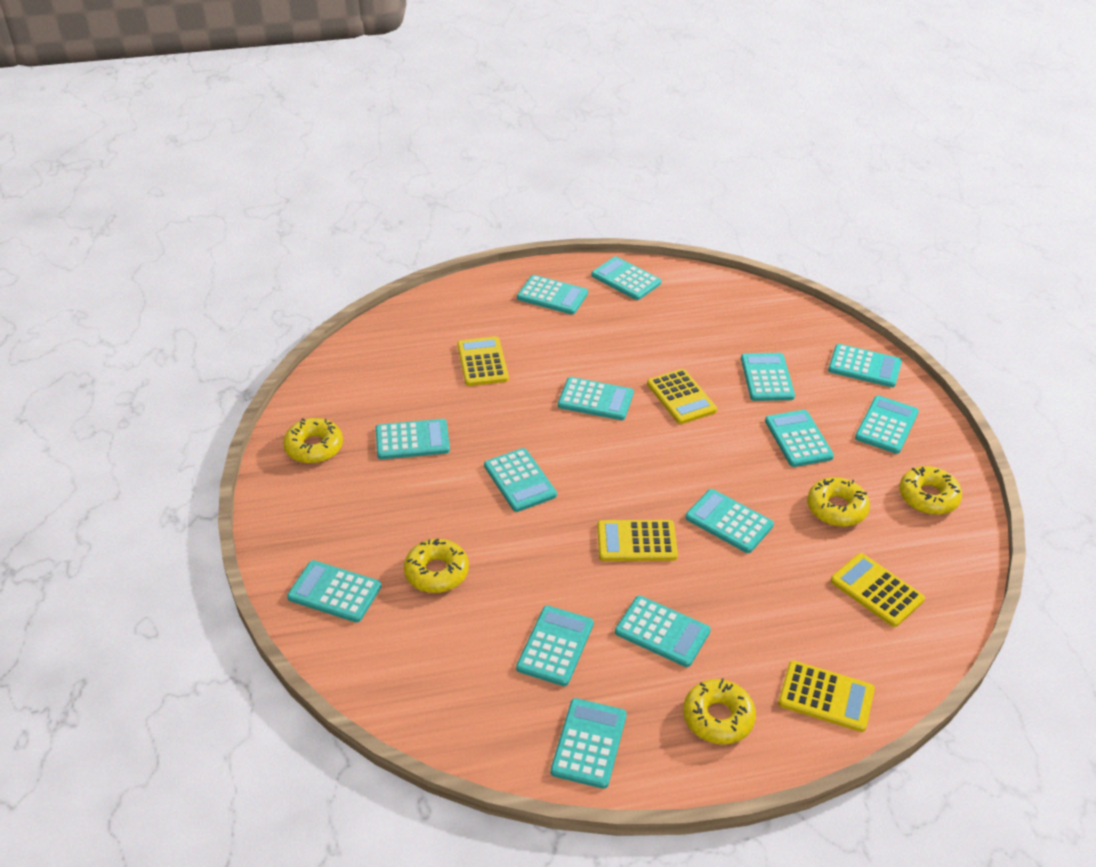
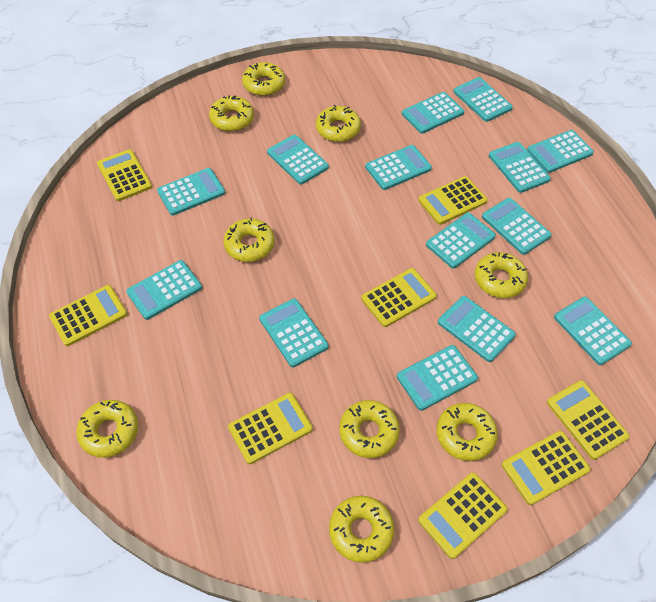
yellow calculator: 5 -> 8
yellow donut: 5 -> 9

